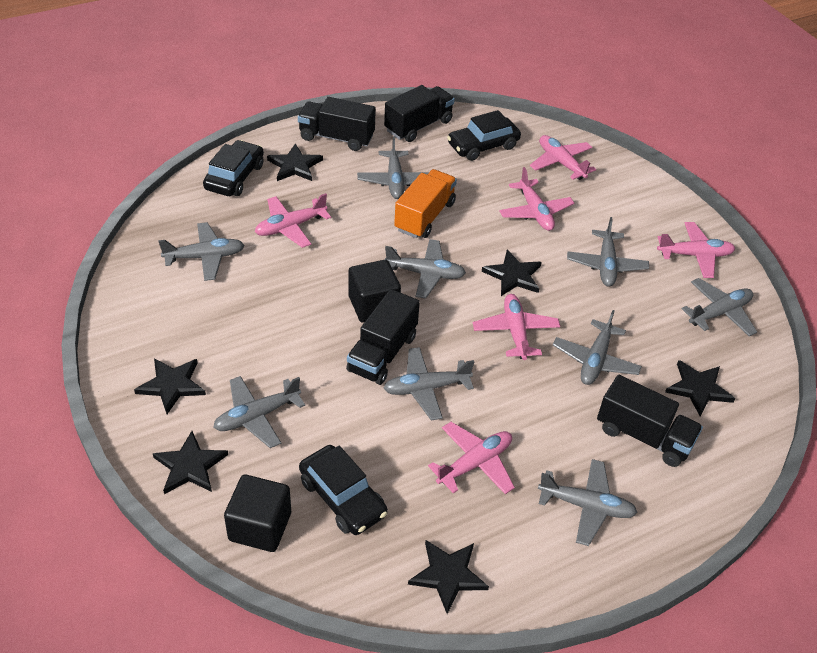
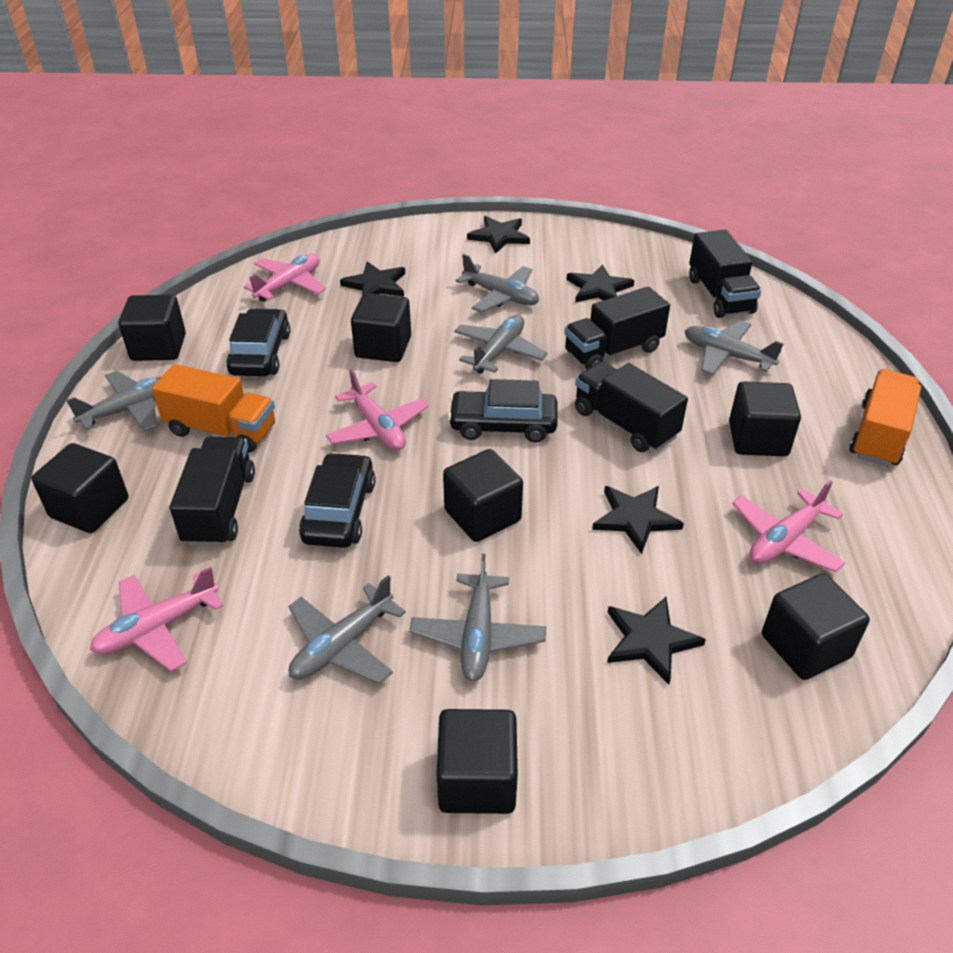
black cube: 2 -> 7
black star: 6 -> 5
grey plane: 9 -> 6
orange truck: 1 -> 2
pink plane: 6 -> 4

